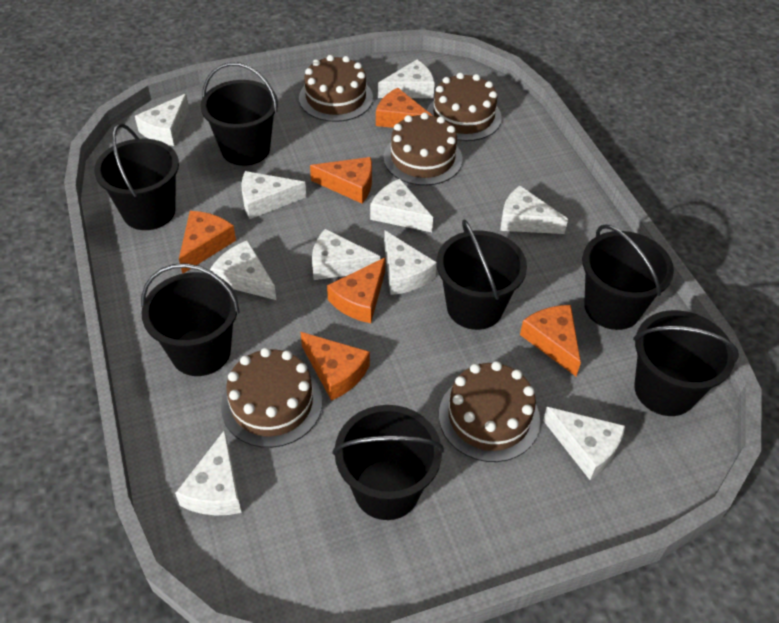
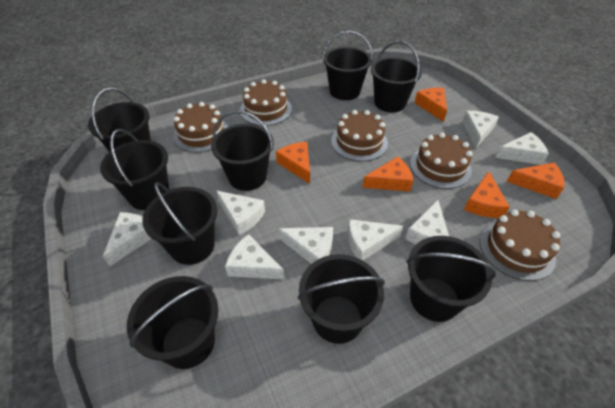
black bucket: 7 -> 9
orange cheese: 6 -> 5
white cheese: 10 -> 8

